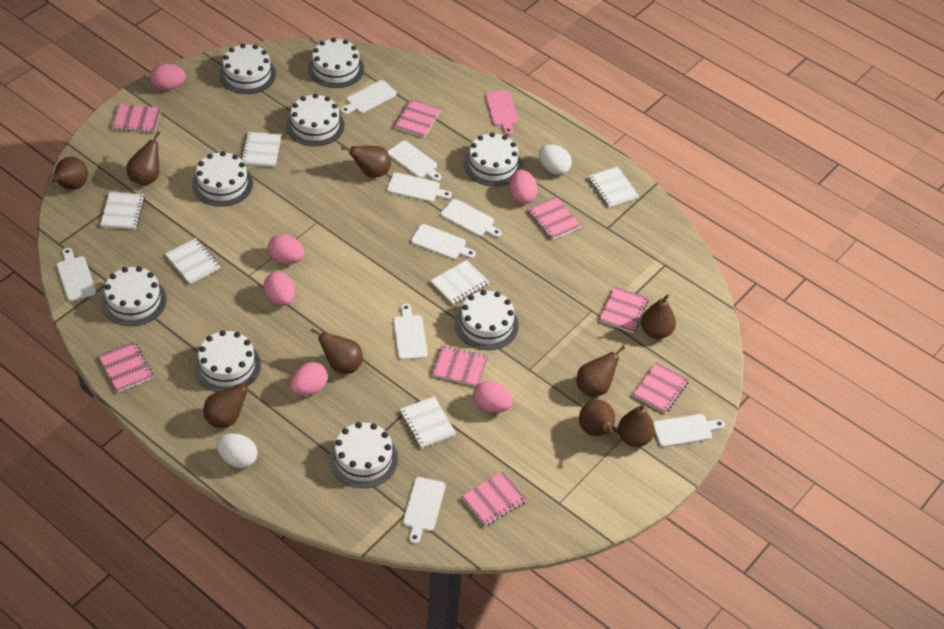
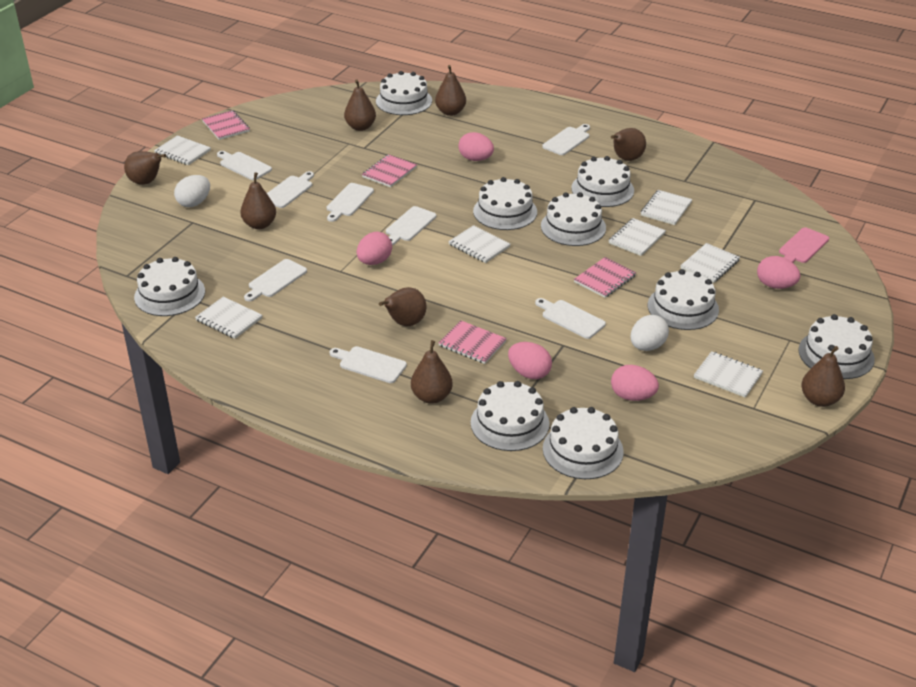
brown pear: 9 -> 8
pink egg: 6 -> 5
pink notebook: 8 -> 4
white cutting board: 9 -> 8
white notebook: 6 -> 7

